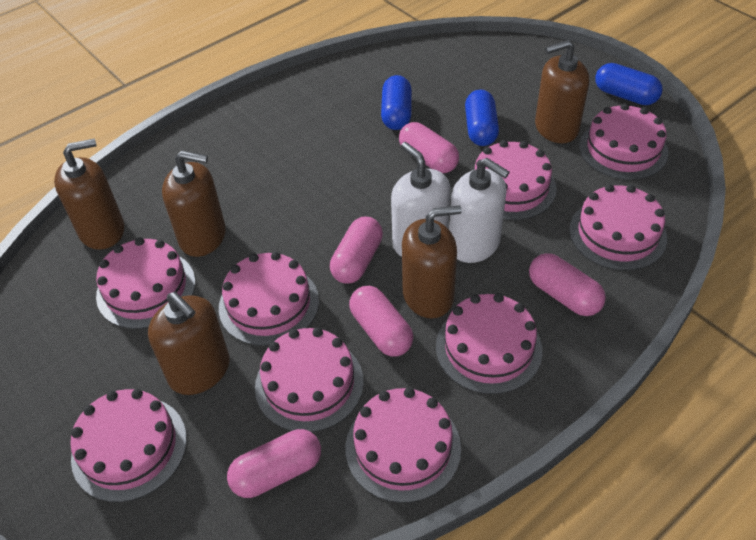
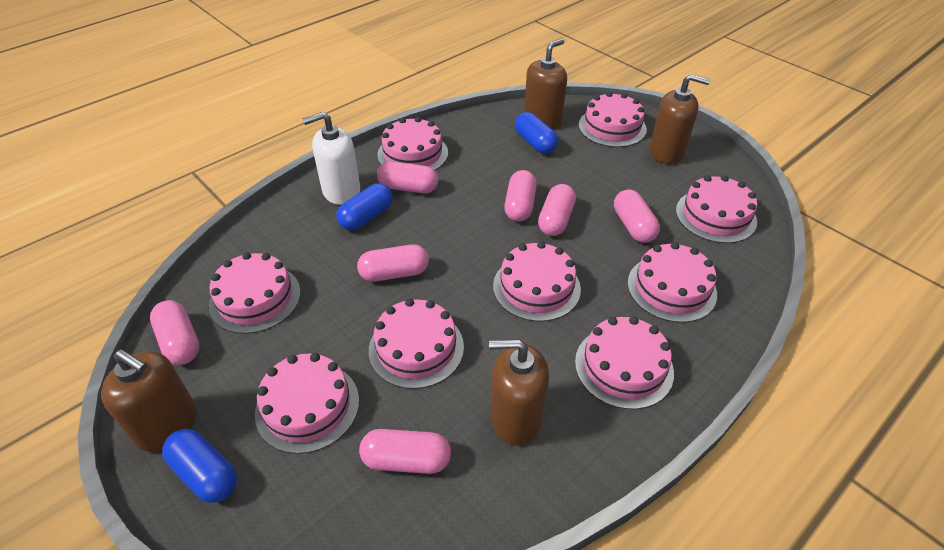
brown soap dispenser: 5 -> 4
pink capsule: 5 -> 7
white soap dispenser: 2 -> 1

